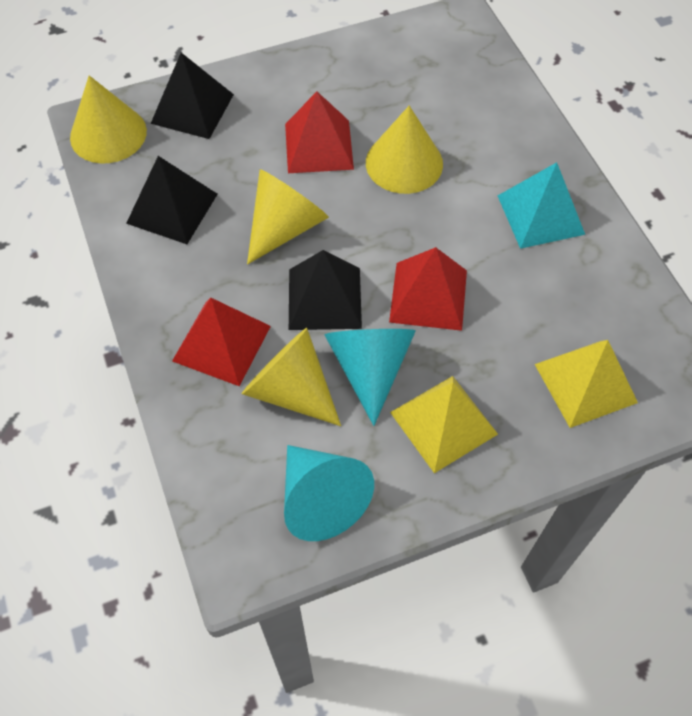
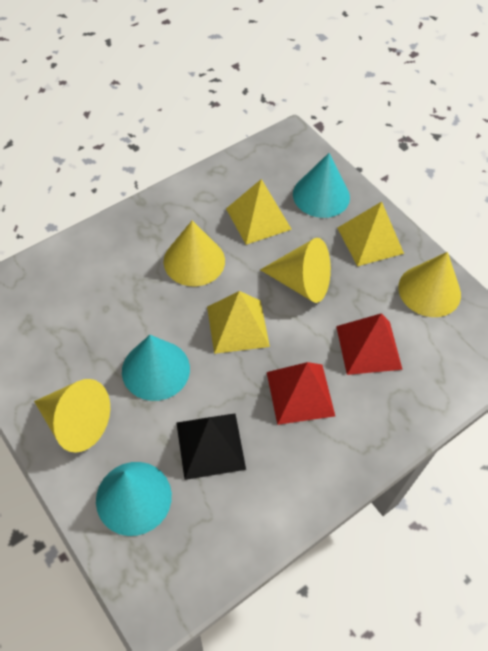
black pyramid: 3 -> 1
red pyramid: 3 -> 2
turquoise cone: 2 -> 3
turquoise pyramid: 1 -> 0
yellow pyramid: 2 -> 3

